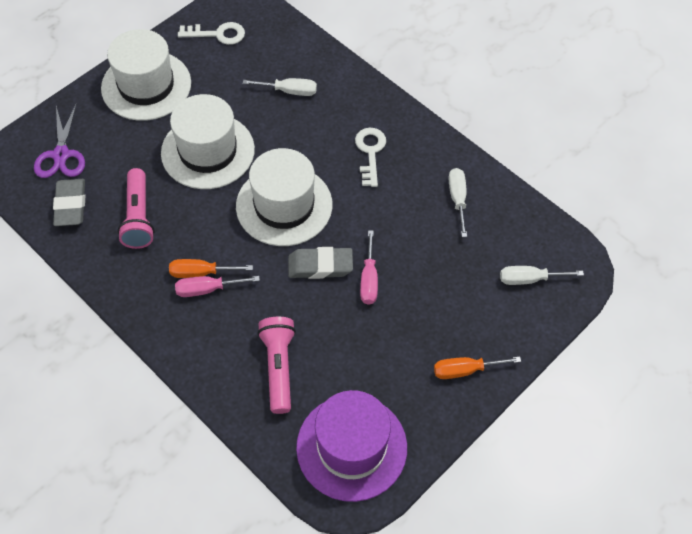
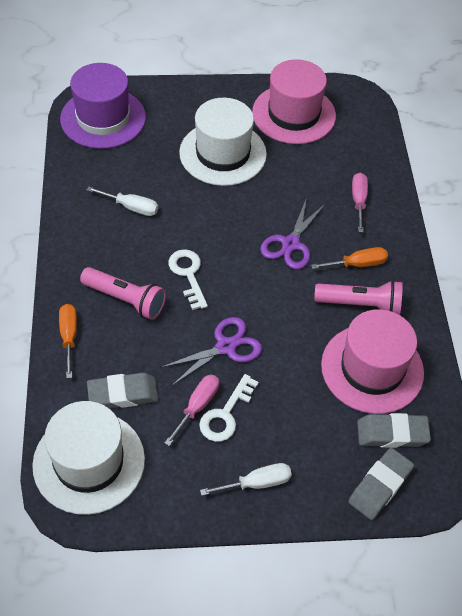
grey eraser: 2 -> 3
pink hat: 0 -> 2
purple scissors: 1 -> 2
white hat: 3 -> 2
white screwdriver: 3 -> 2

